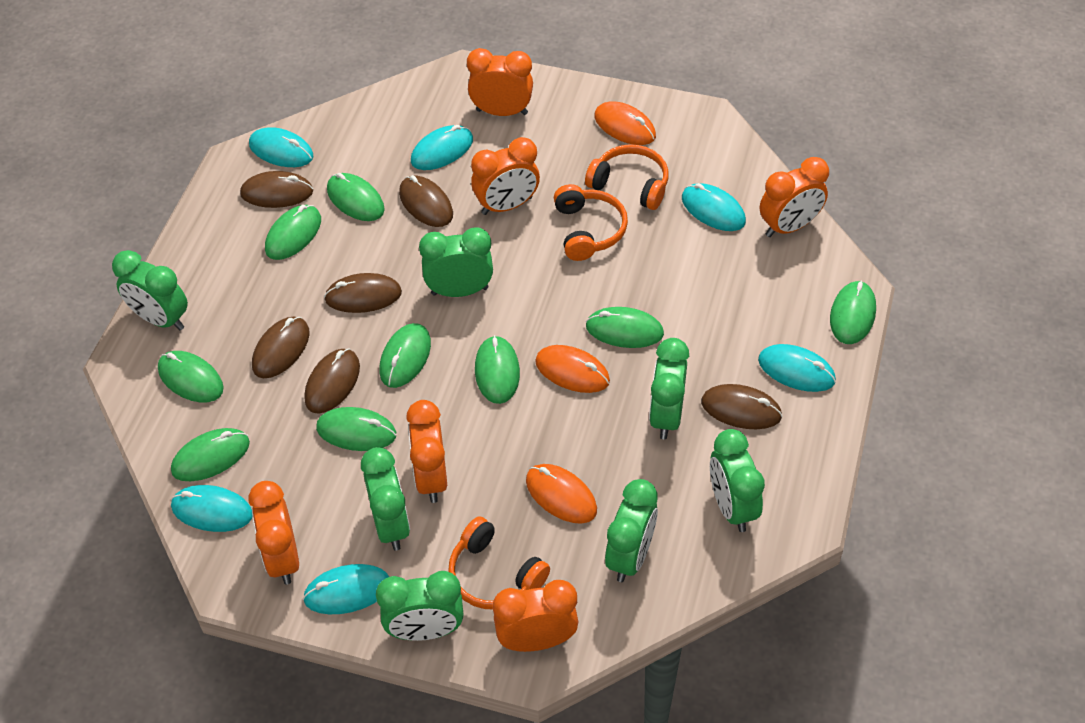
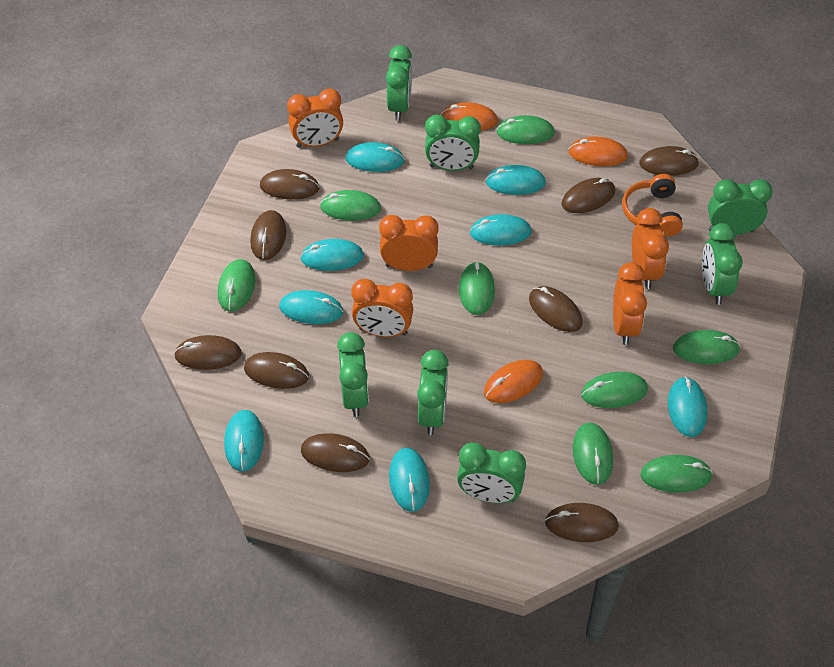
brown mouse: 6 -> 9
green mouse: 9 -> 8
orange clock: 6 -> 5
orange headphones: 3 -> 1
turquoise mouse: 6 -> 8

